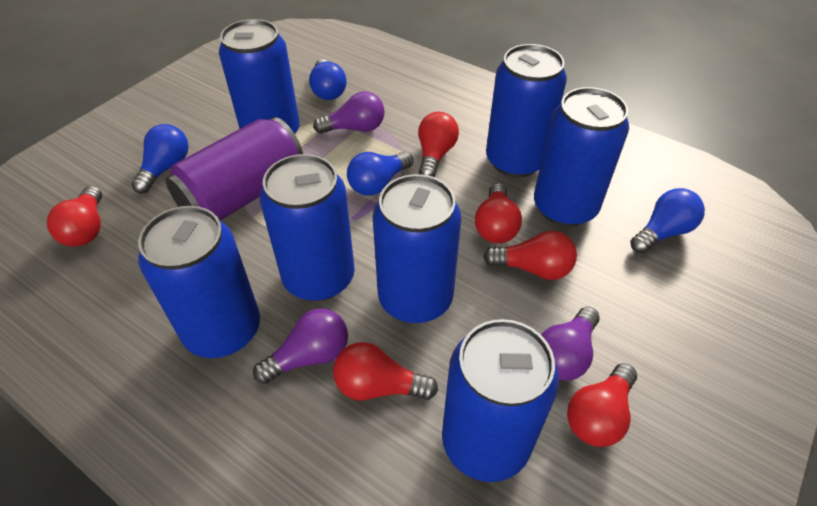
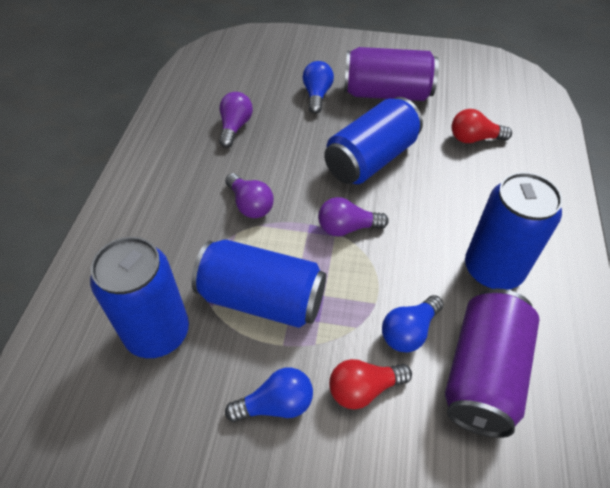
blue can: 7 -> 4
blue light bulb: 4 -> 3
purple can: 1 -> 2
red light bulb: 6 -> 2

